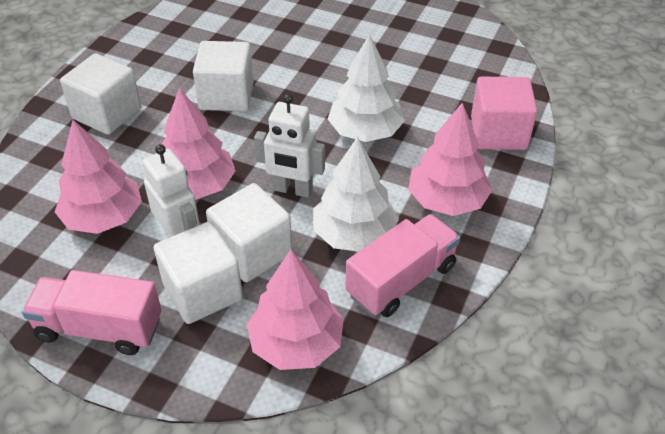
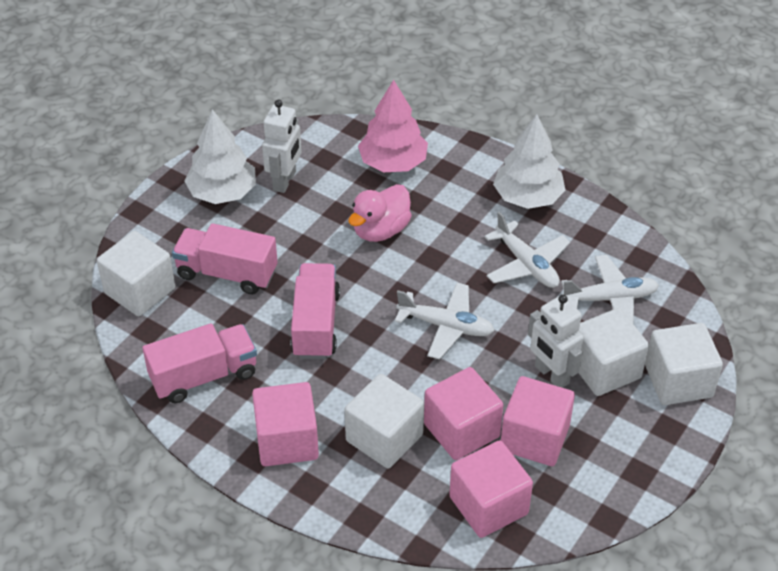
pink cube: 1 -> 4
pink duck: 0 -> 1
pink tree: 4 -> 1
pink truck: 2 -> 3
white plane: 0 -> 3

